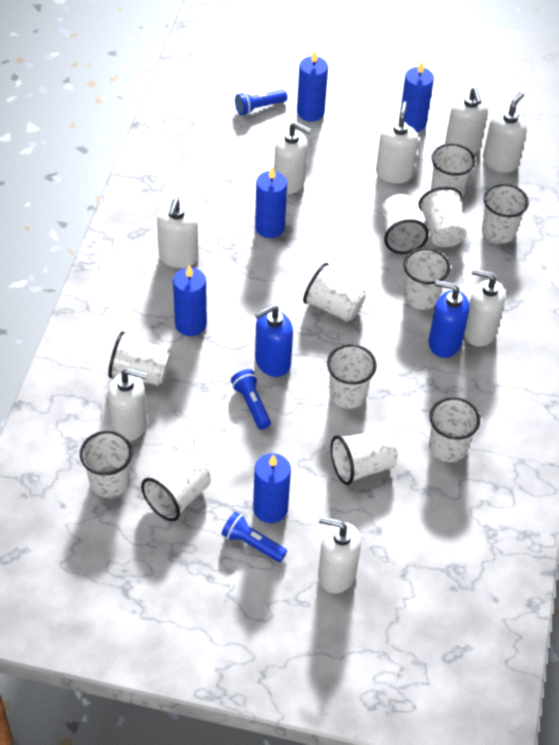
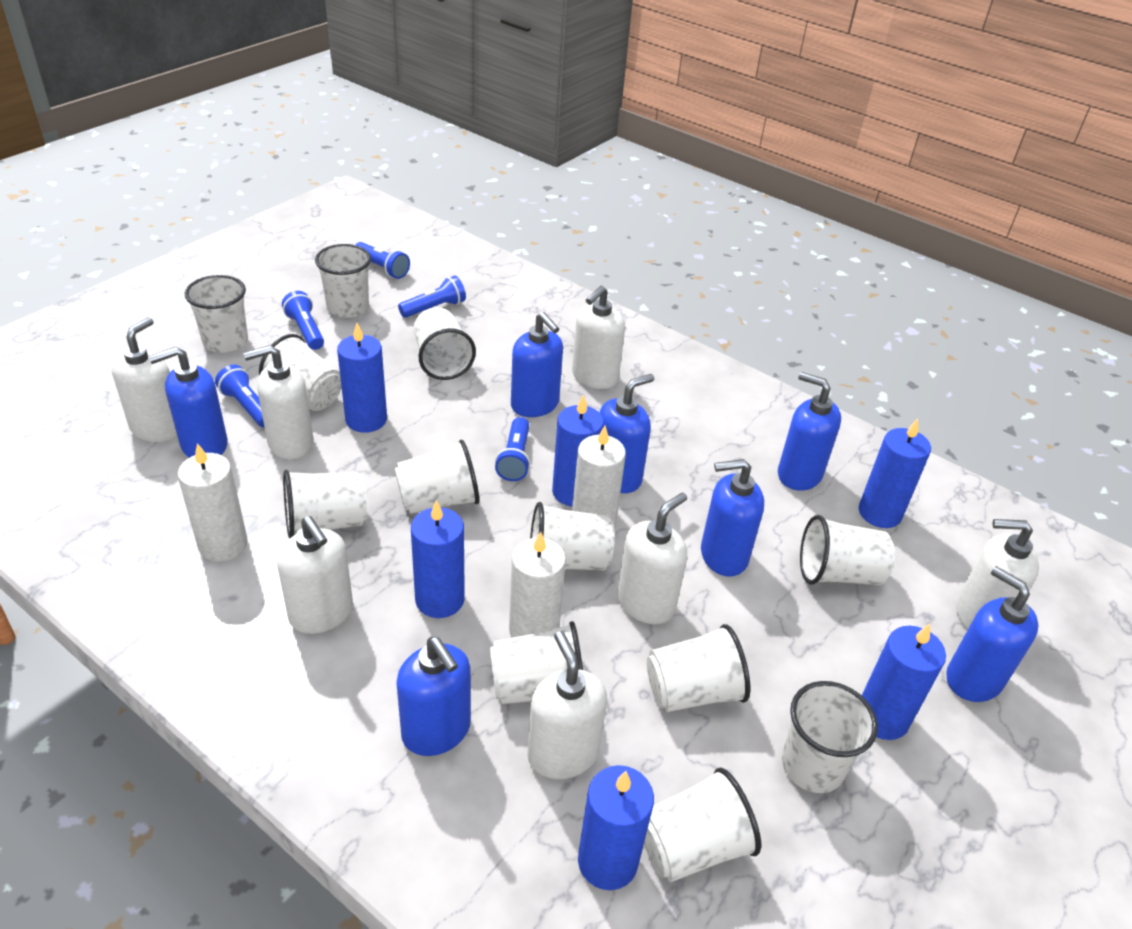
blue candle: 5 -> 6
blue flashlight: 3 -> 5
blue soap dispenser: 2 -> 7
white candle: 0 -> 3
white soap dispenser: 8 -> 7

